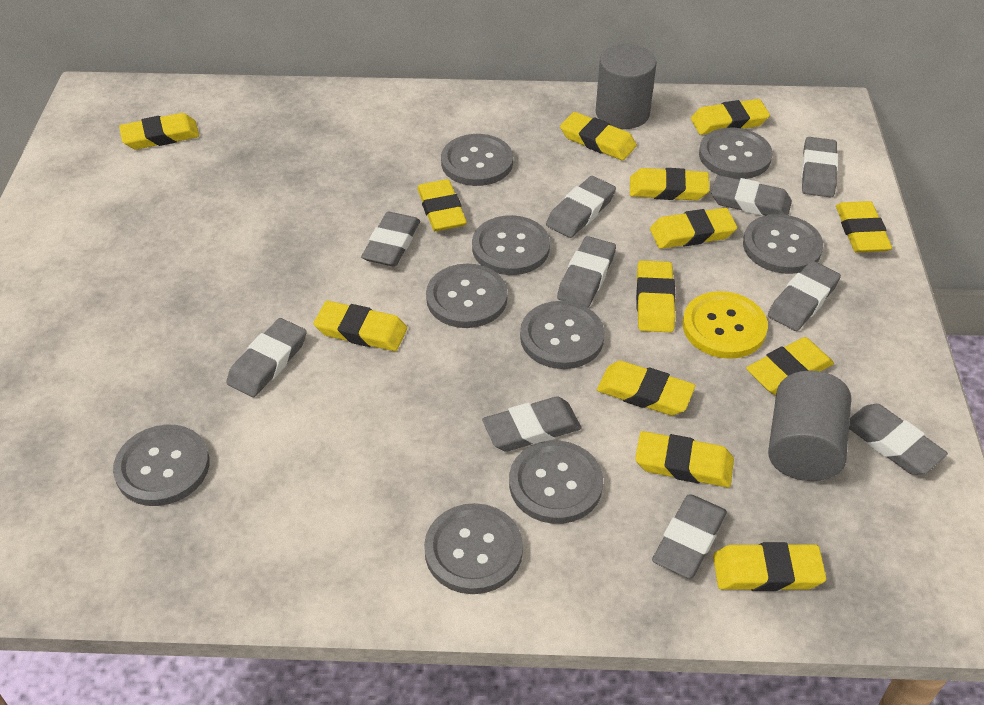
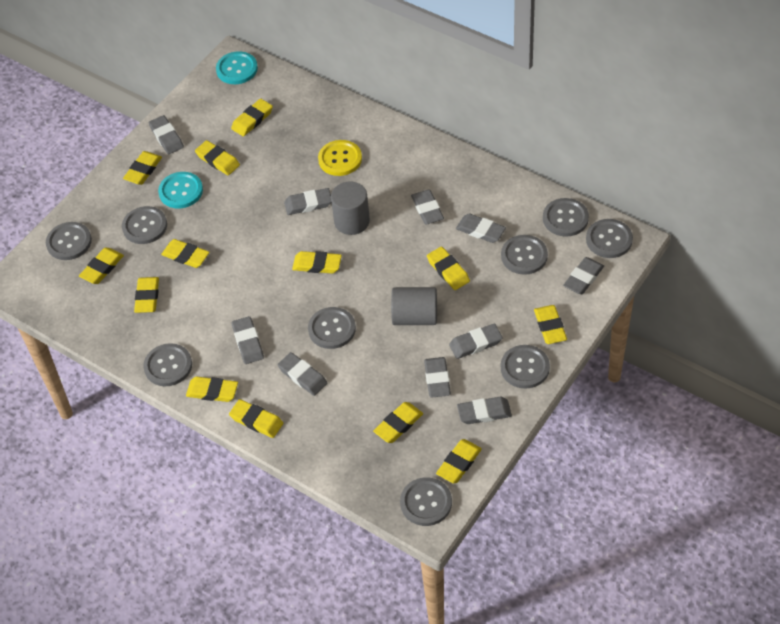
turquoise button: 0 -> 2

